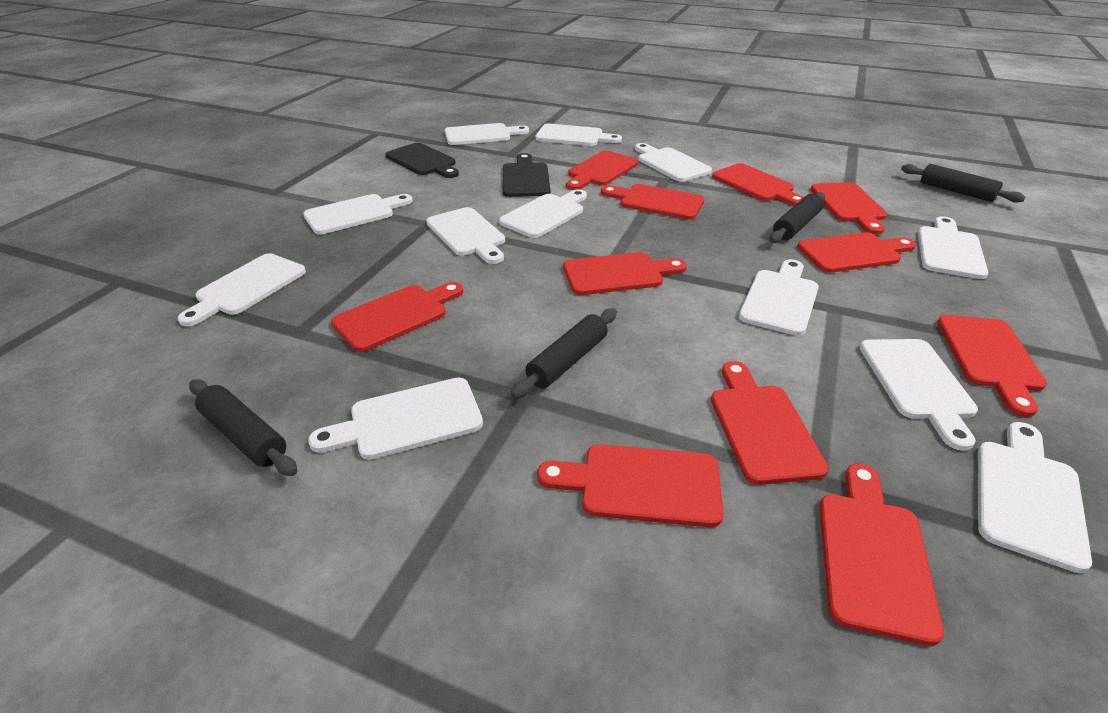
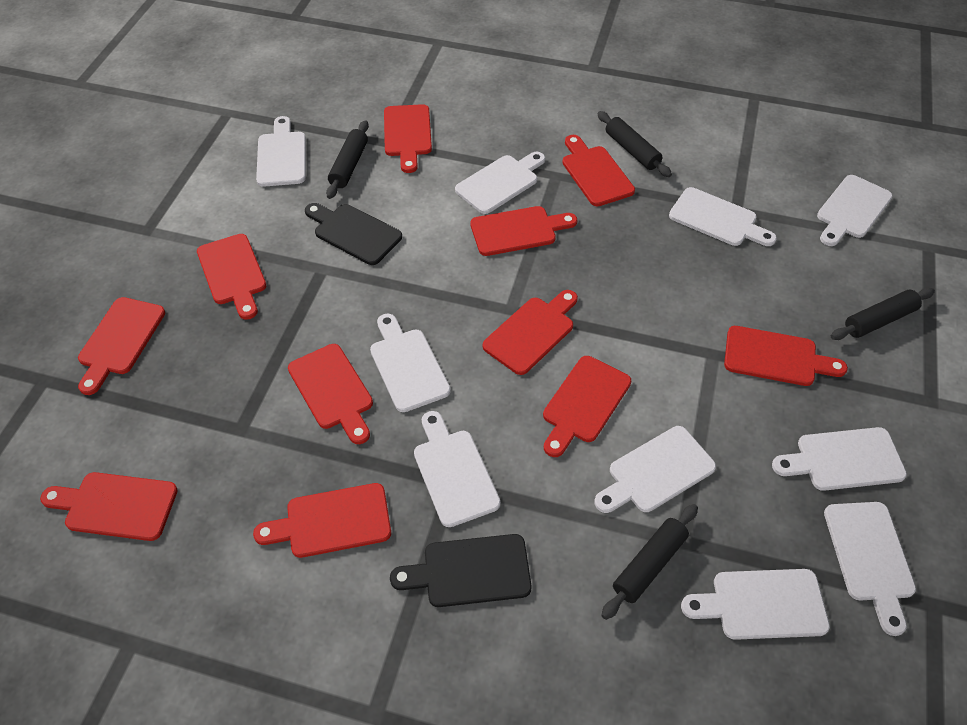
white cutting board: 12 -> 10

